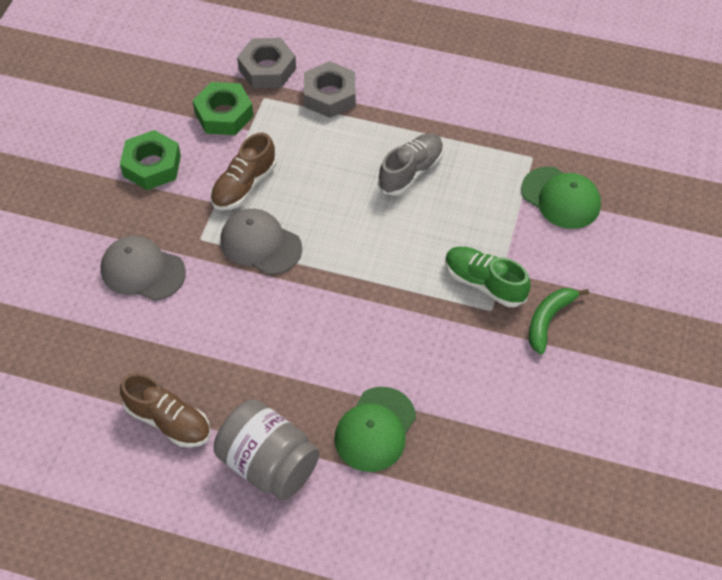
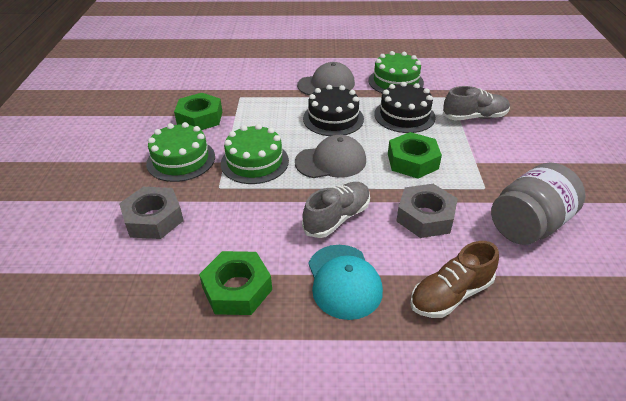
black cake: 0 -> 2
brown shoe: 2 -> 1
green banana: 1 -> 0
green cake: 0 -> 3
green cap: 2 -> 0
green nut: 2 -> 3
green shoe: 1 -> 0
grey shoe: 1 -> 2
turquoise cap: 0 -> 1

